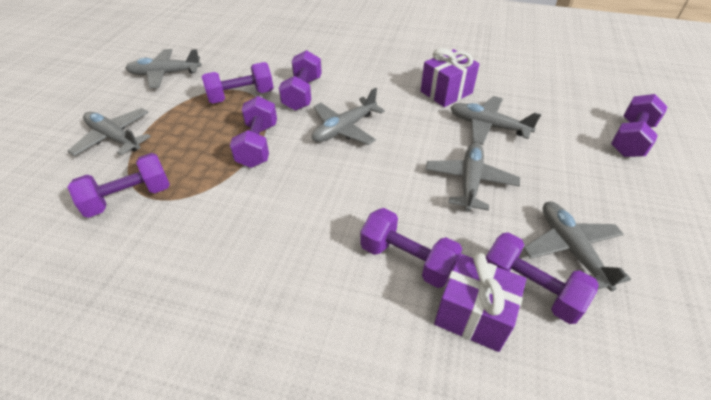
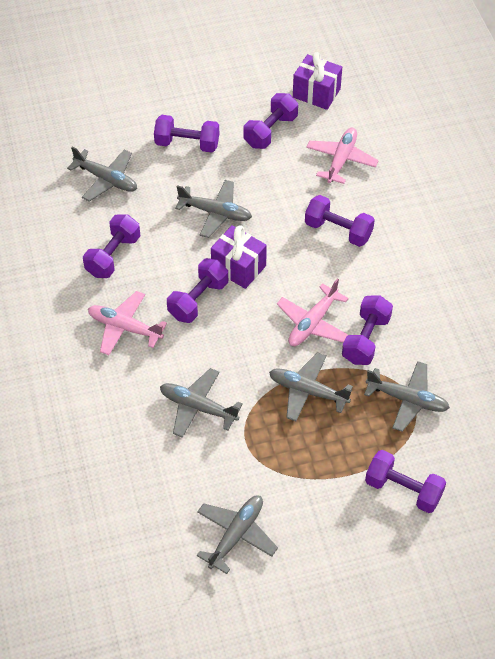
pink plane: 0 -> 3

